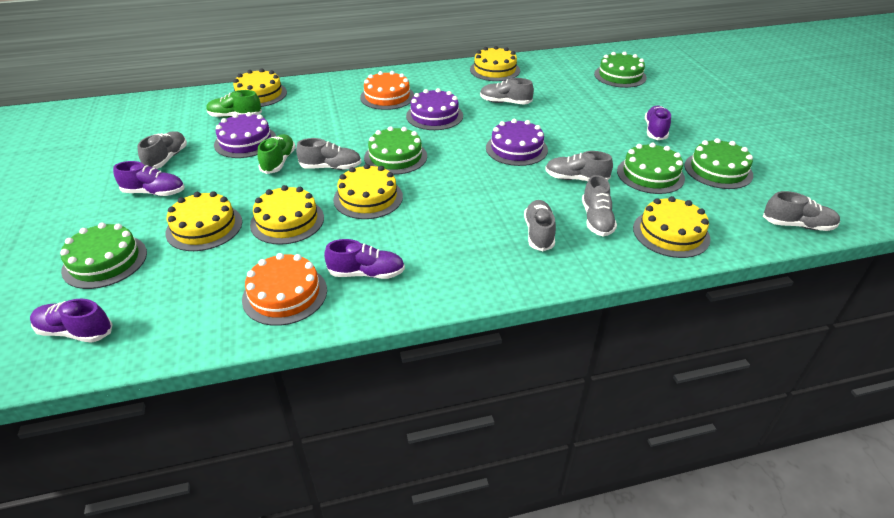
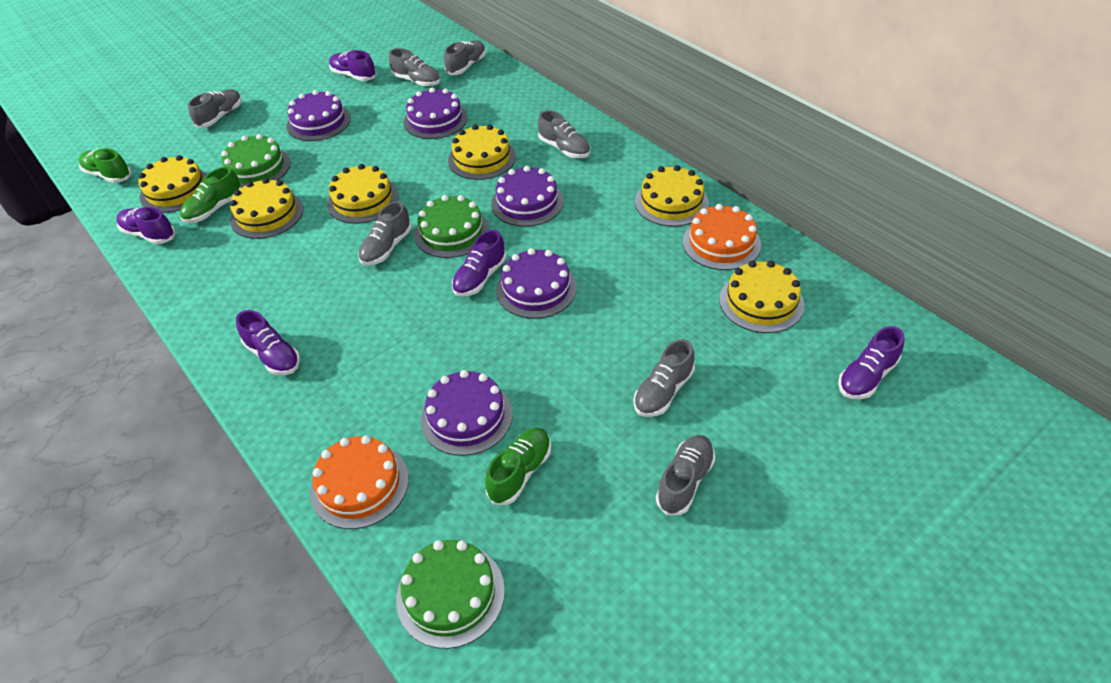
green cake: 5 -> 3
green shoe: 2 -> 3
purple cake: 3 -> 5
purple shoe: 4 -> 5

